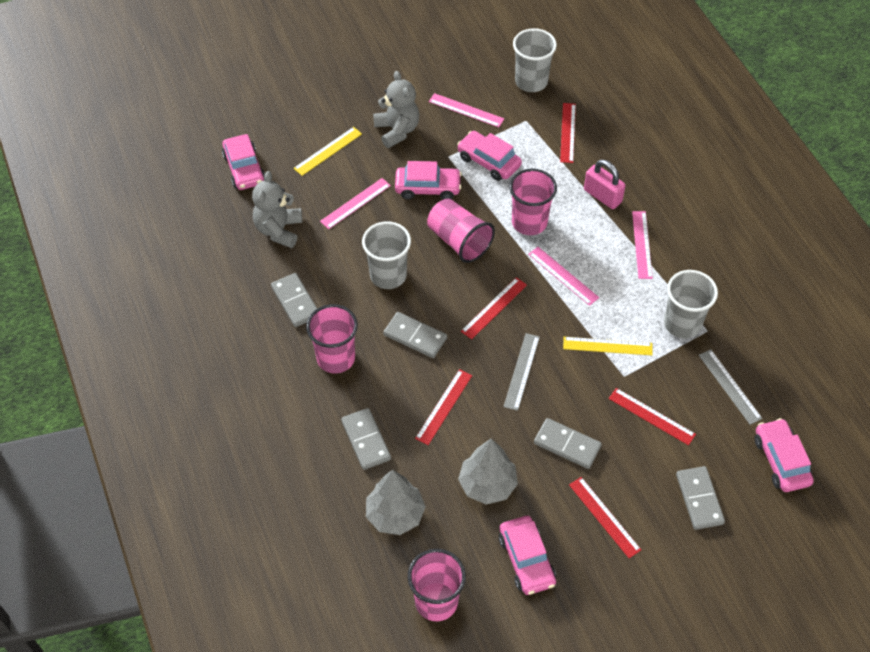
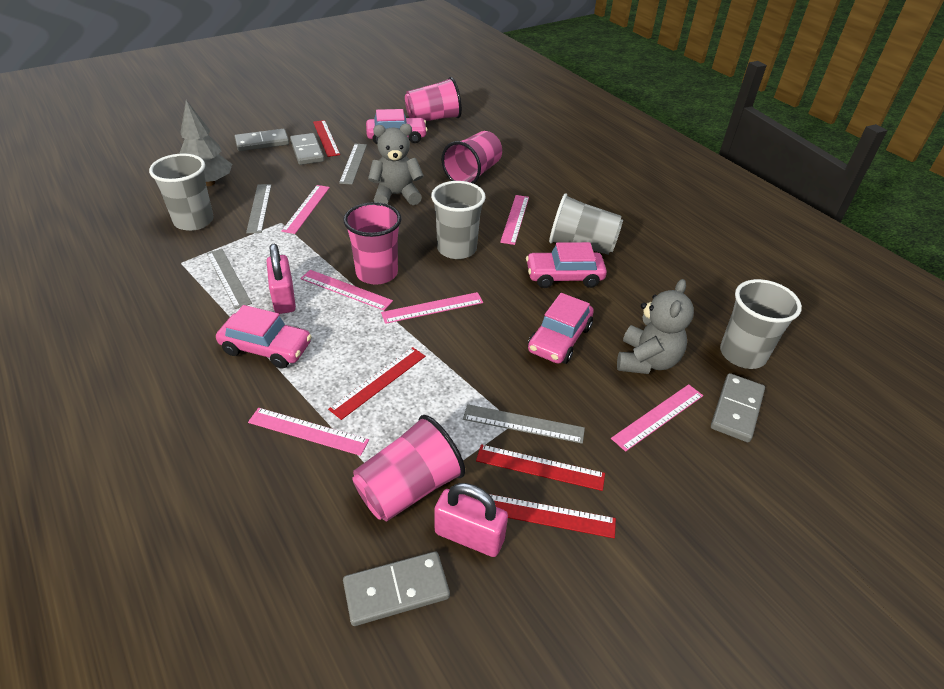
grey cup: 3 -> 4
grey domino: 5 -> 4
grey ruler: 2 -> 4
grey tree: 2 -> 1
pink car: 5 -> 4
pink padlock: 1 -> 2
pink ruler: 4 -> 6
red ruler: 5 -> 4
yellow ruler: 2 -> 0

